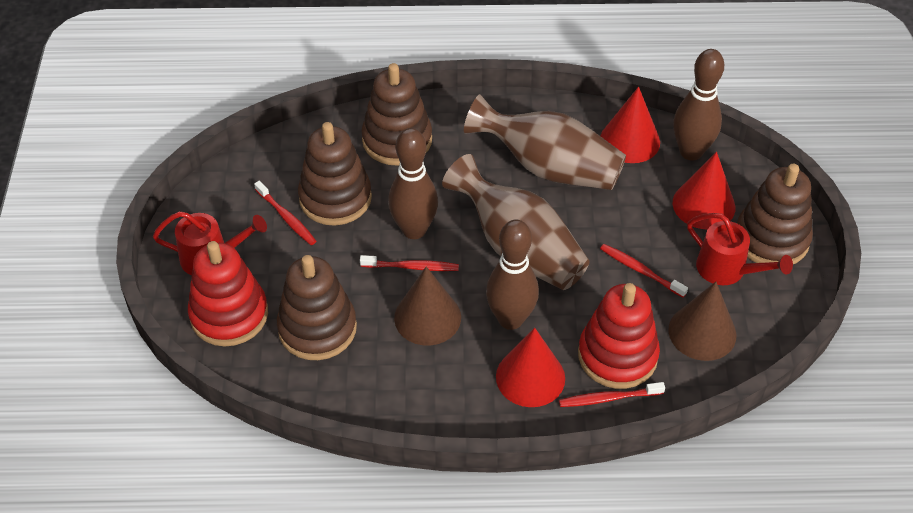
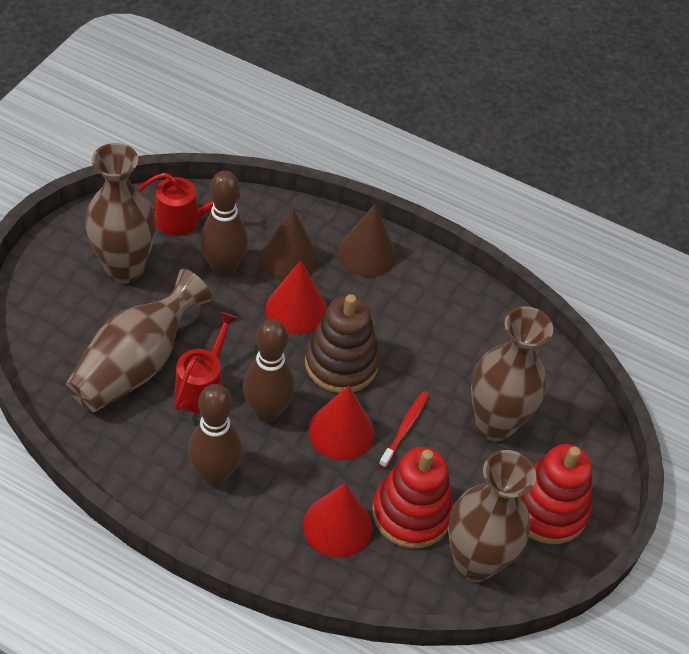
brown stacking toy: 4 -> 1
brown vase: 2 -> 4
red toothbrush: 4 -> 1

